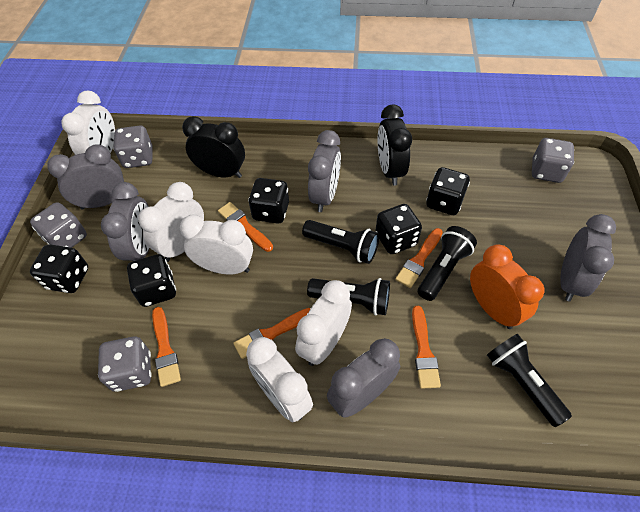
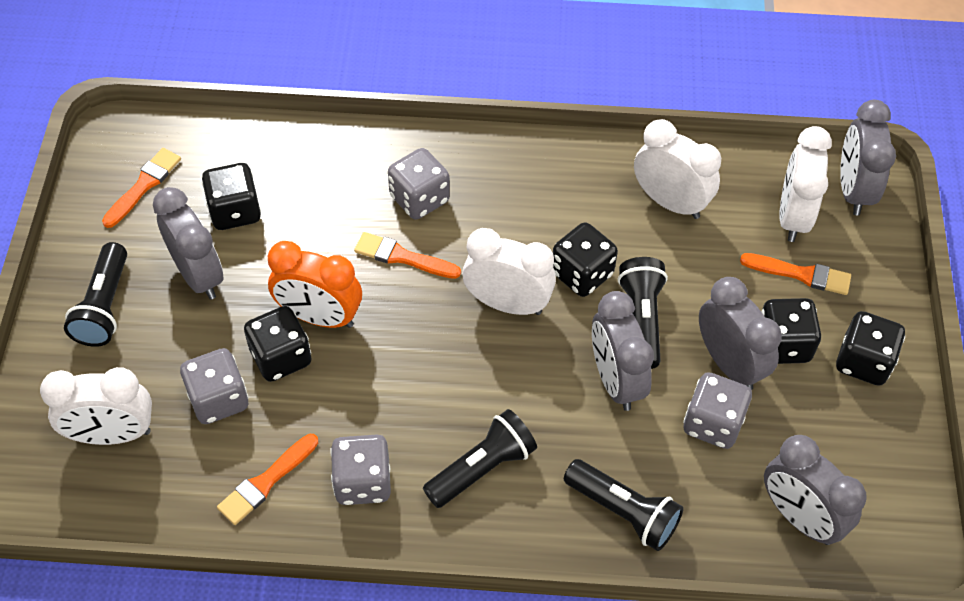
black clock: 2 -> 0
orange brush: 5 -> 4
white clock: 5 -> 4

